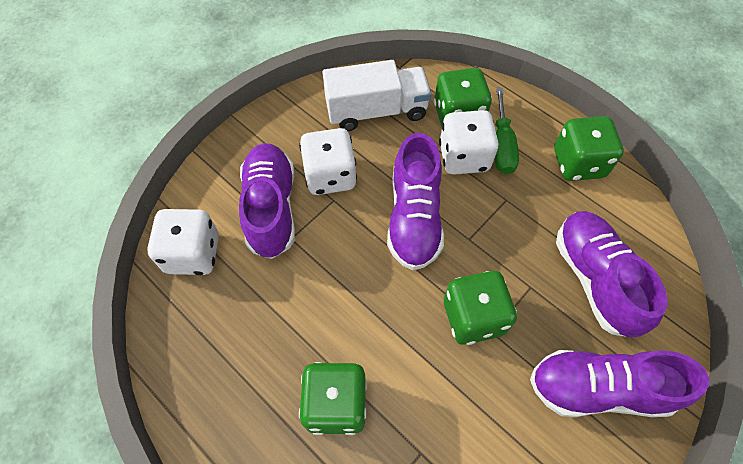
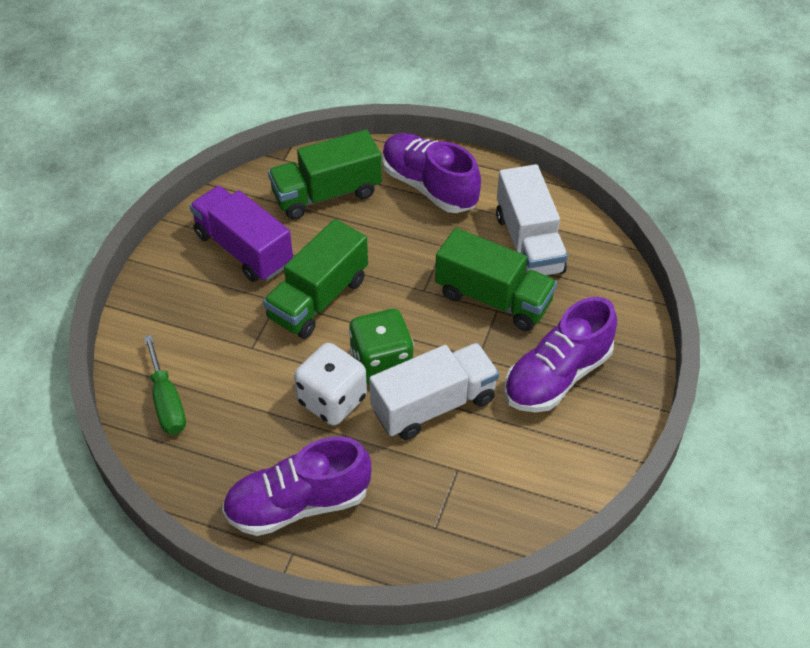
green dice: 4 -> 1
green truck: 0 -> 3
purple shoe: 4 -> 3
purple truck: 0 -> 1
white dice: 3 -> 1
white truck: 1 -> 2

